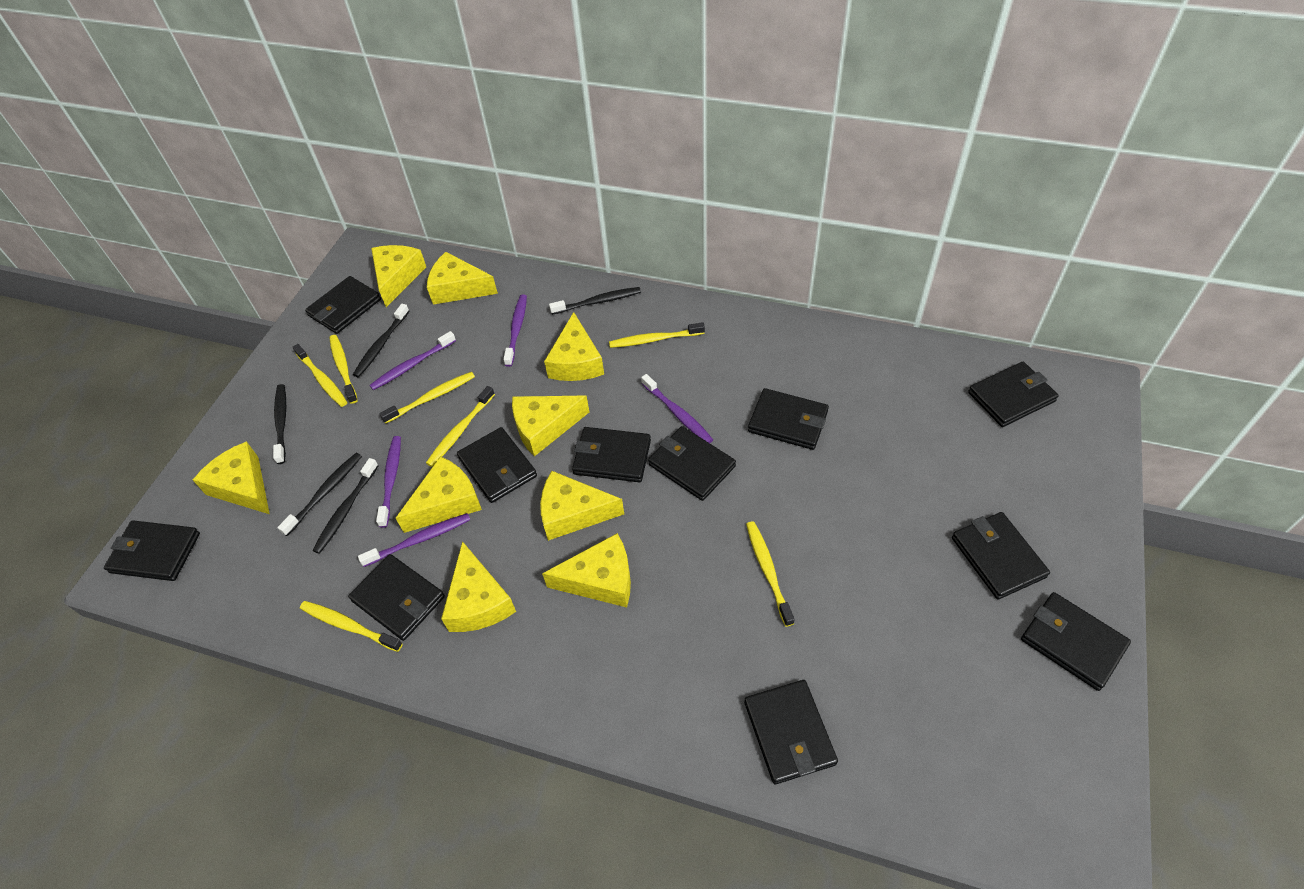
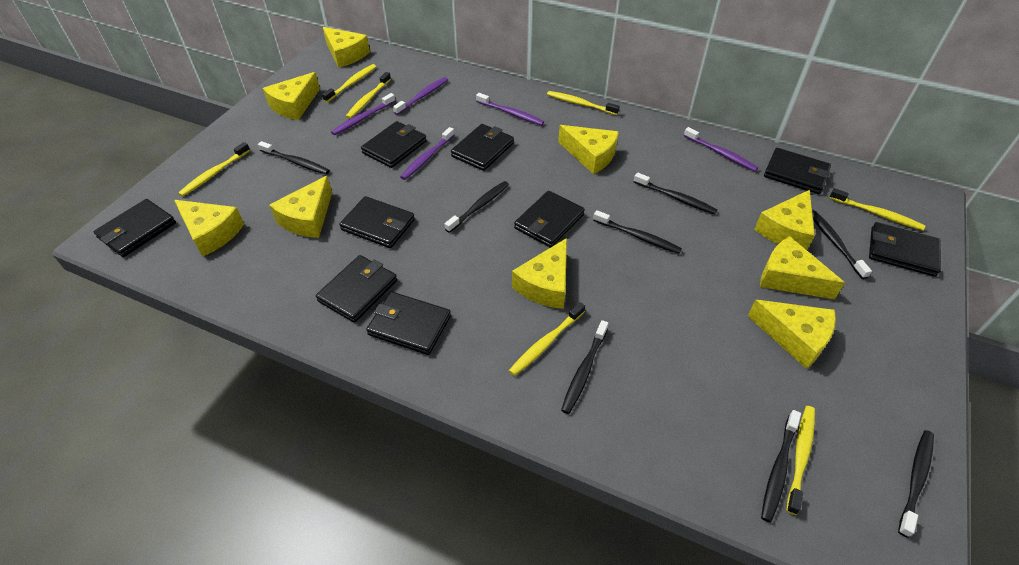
black toothbrush: 5 -> 8
black wallet: 11 -> 9

